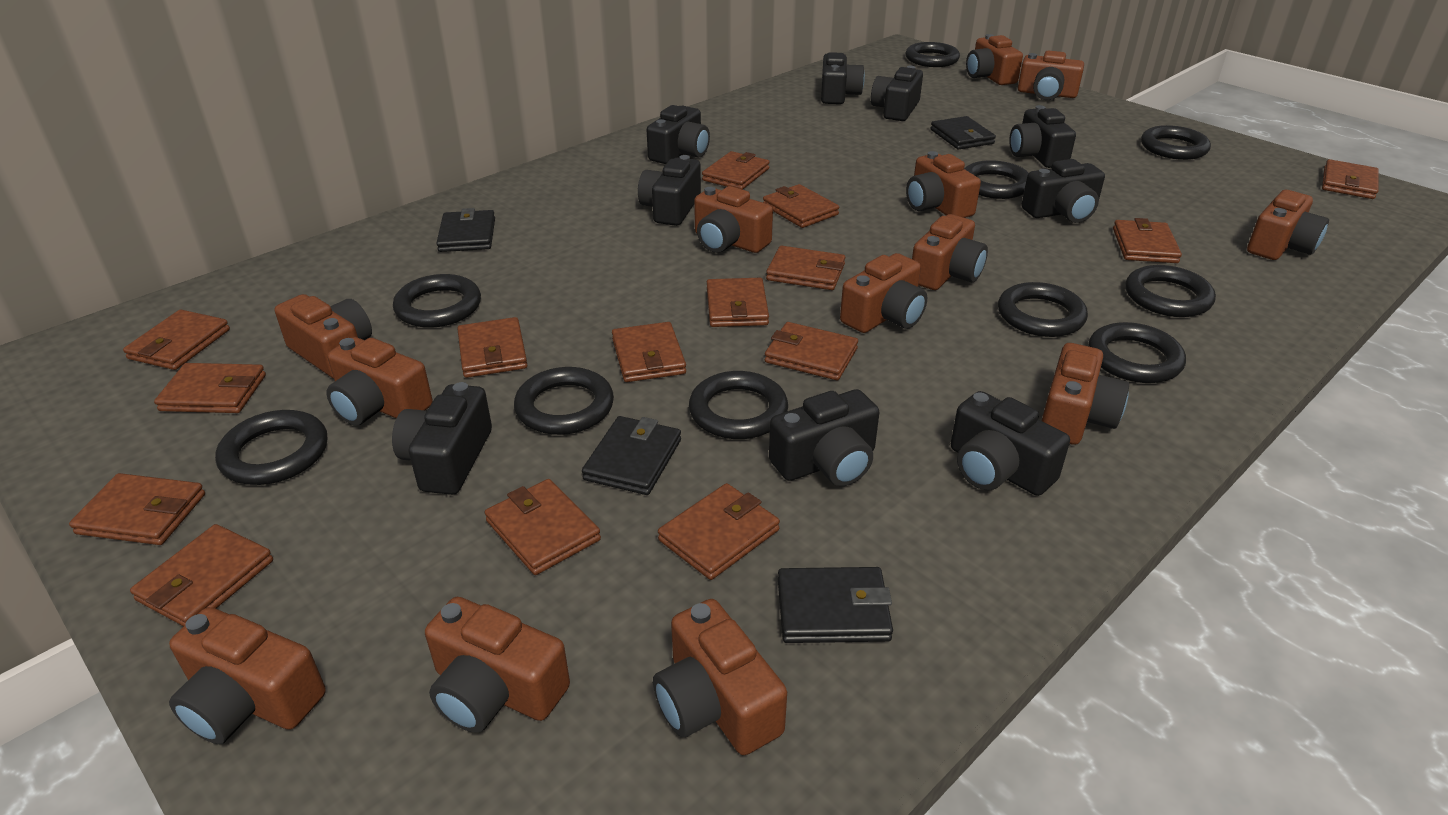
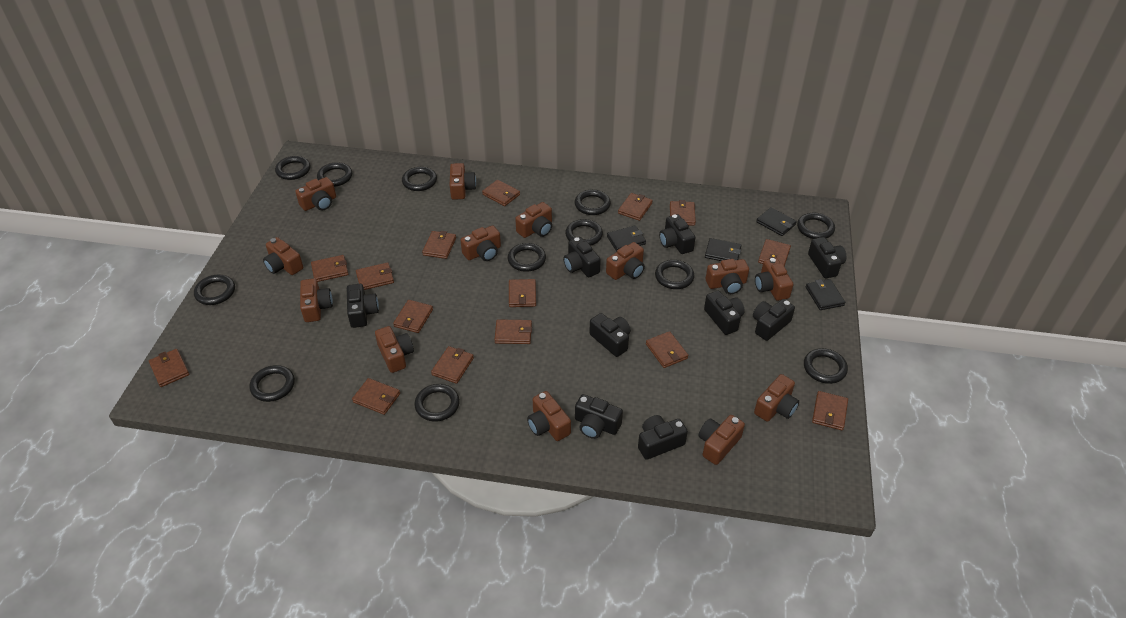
black ring: 10 -> 12

